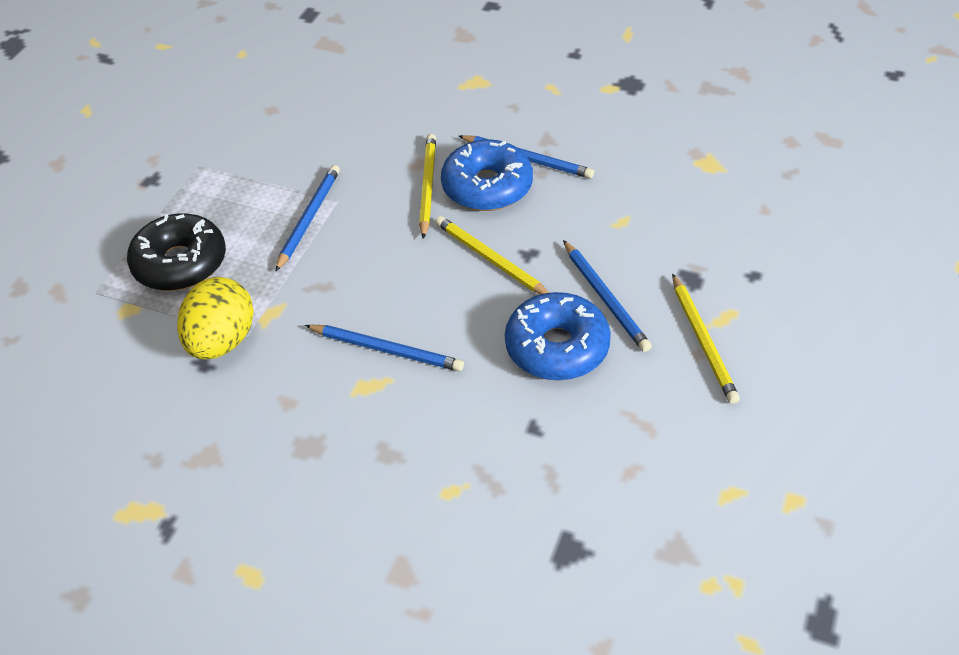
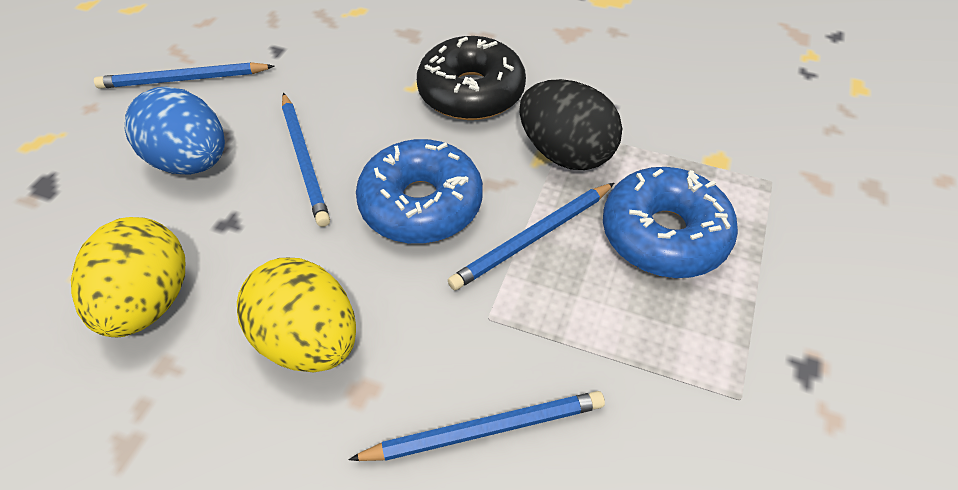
black egg: 0 -> 1
blue egg: 0 -> 1
yellow egg: 1 -> 2
yellow pencil: 3 -> 0

